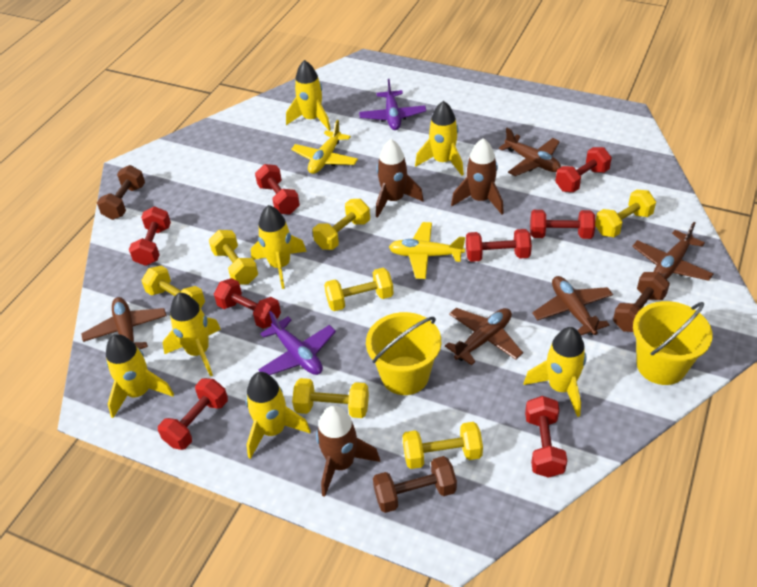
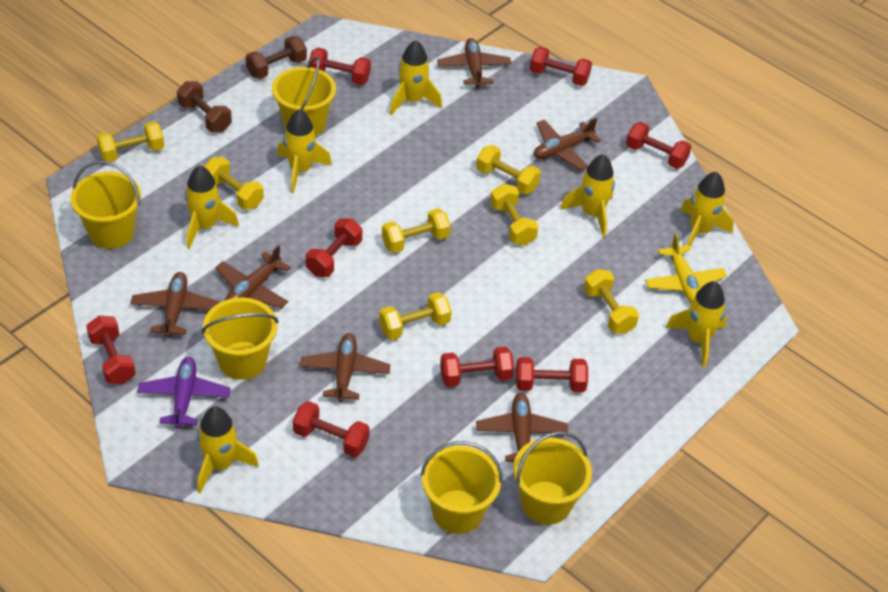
brown dumbbell: 3 -> 2
brown plane: 5 -> 6
brown rocket: 3 -> 0
purple plane: 2 -> 1
yellow bucket: 2 -> 5
yellow plane: 2 -> 1

